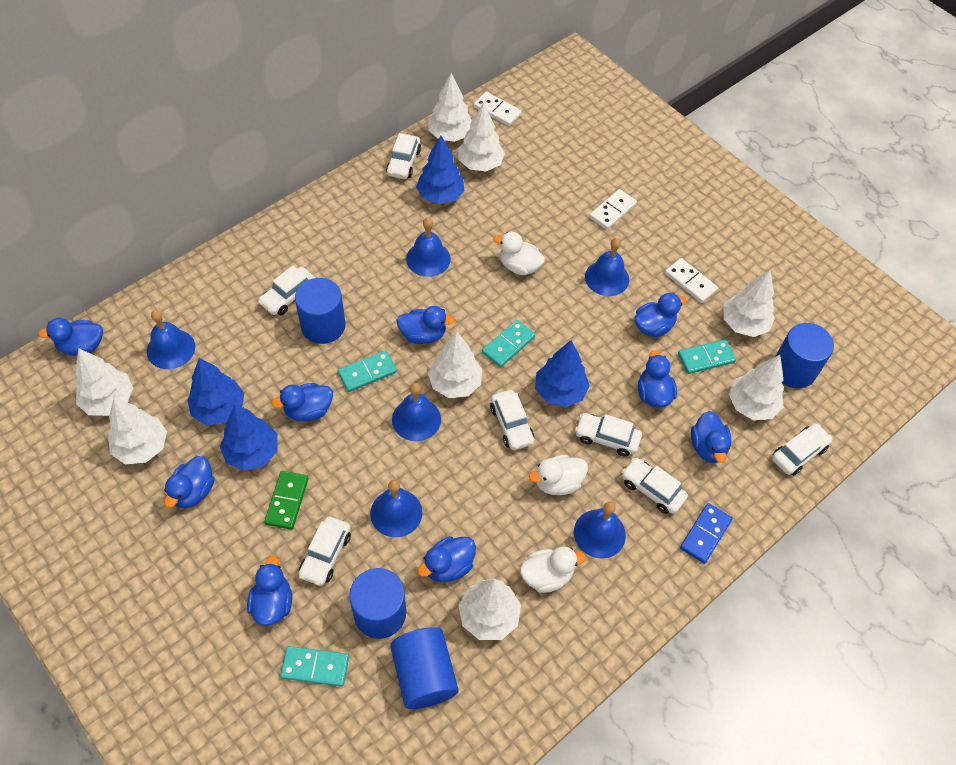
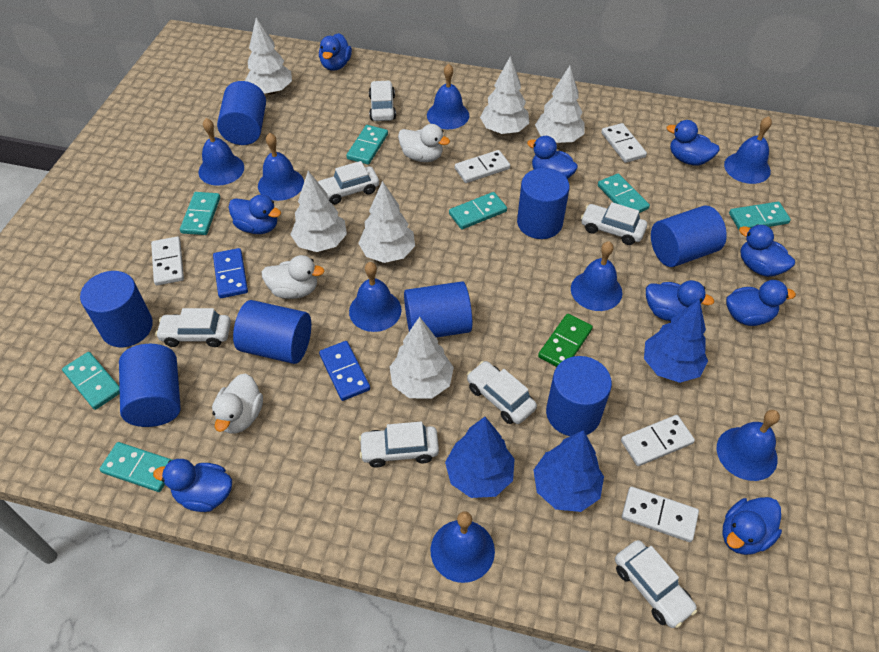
blue bell: 6 -> 8
blue cylinder: 4 -> 8
blue domino: 1 -> 2
blue tree: 4 -> 3
turquoise domino: 4 -> 7
white domino: 3 -> 5
white tree: 8 -> 6

